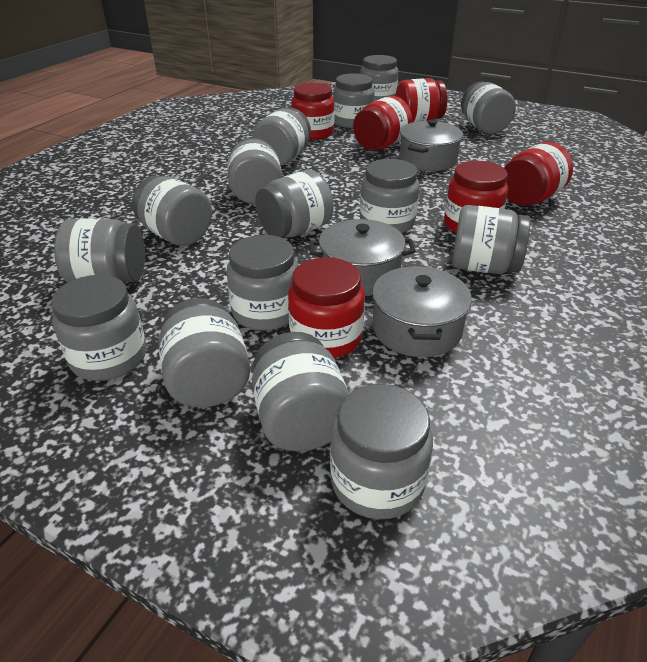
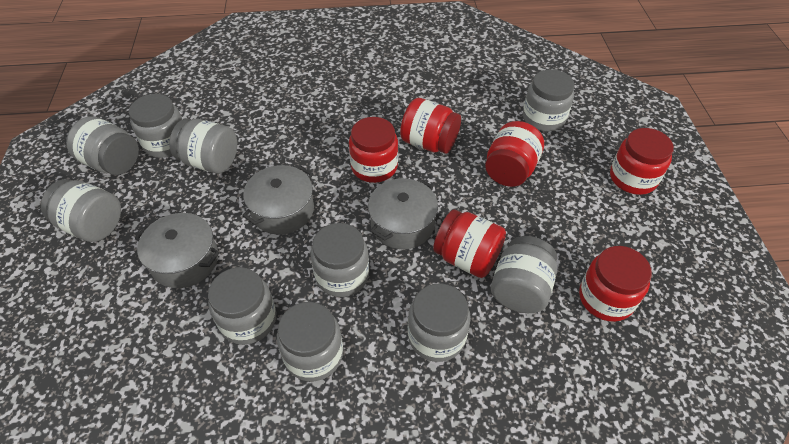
grey jar: 15 -> 10

